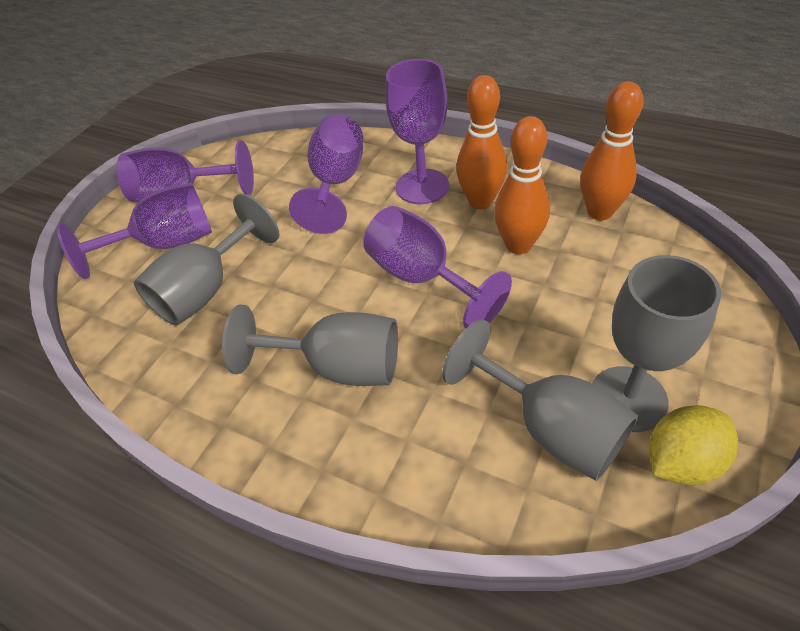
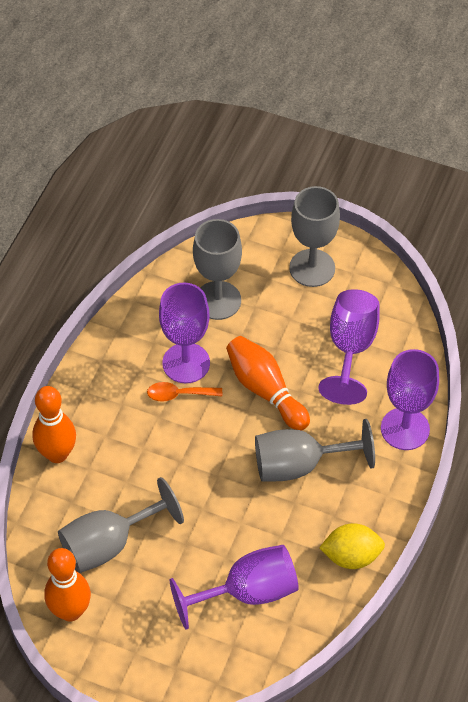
orange spoon: 0 -> 1
purple goblet: 5 -> 4

